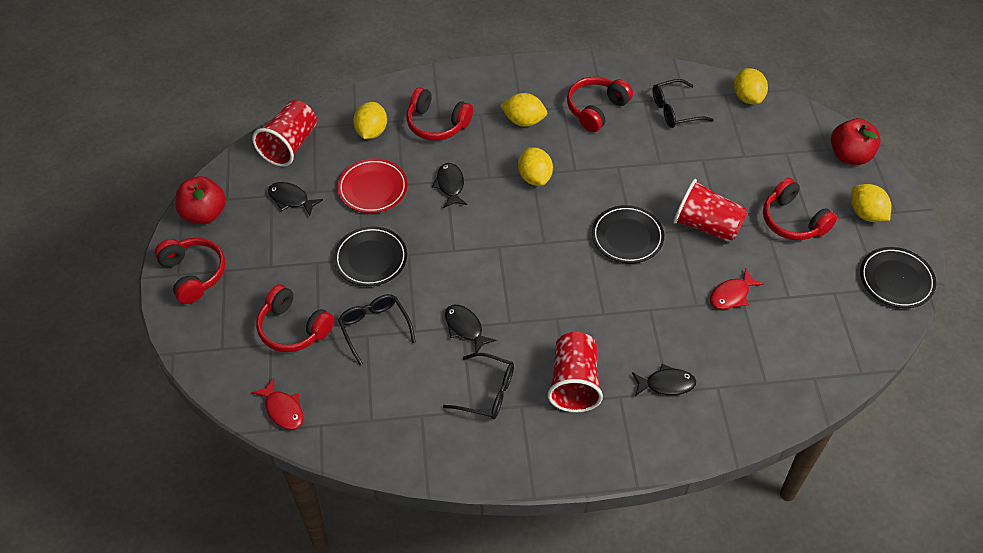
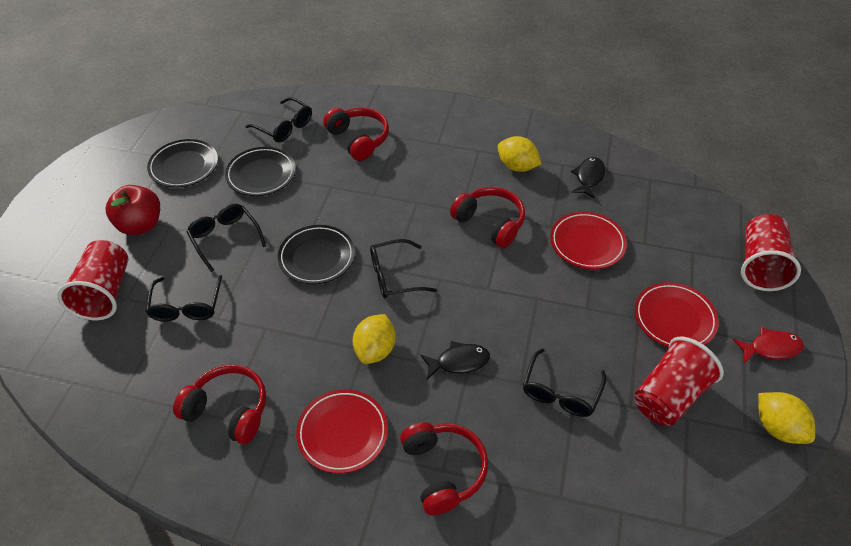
black fish: 4 -> 2
black glasses: 3 -> 5
red apple: 2 -> 1
red fish: 2 -> 1
red headphones: 5 -> 4
red plate: 1 -> 3
yellow lemon: 5 -> 3

